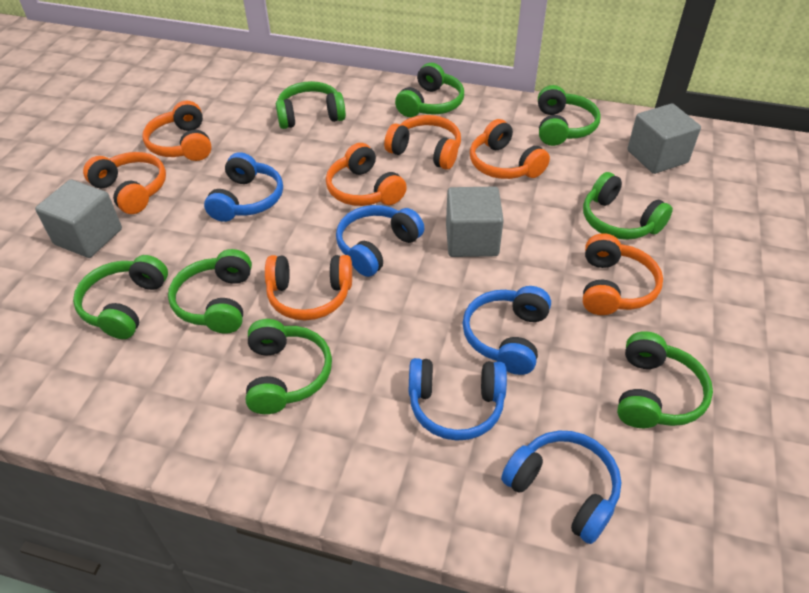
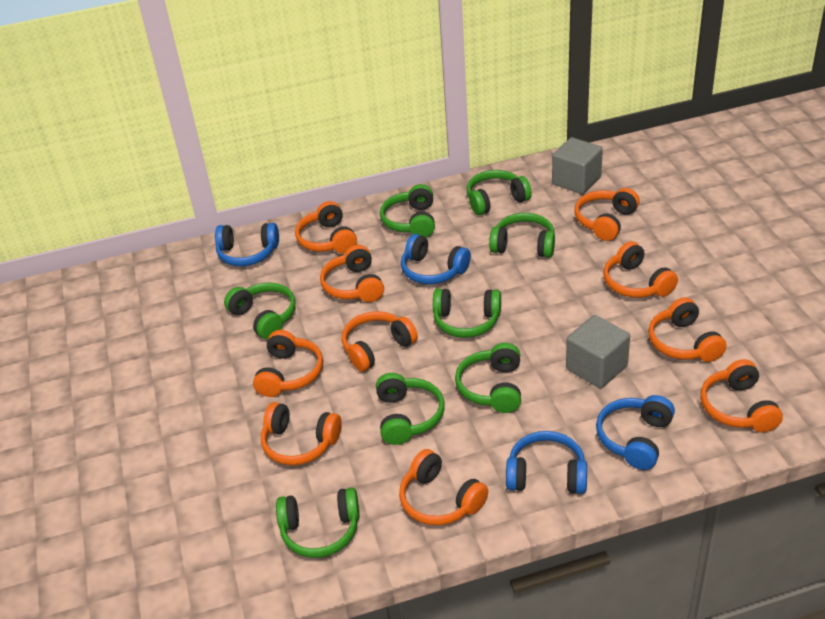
blue headphones: 5 -> 4
grey cube: 3 -> 2
orange headphones: 7 -> 10

